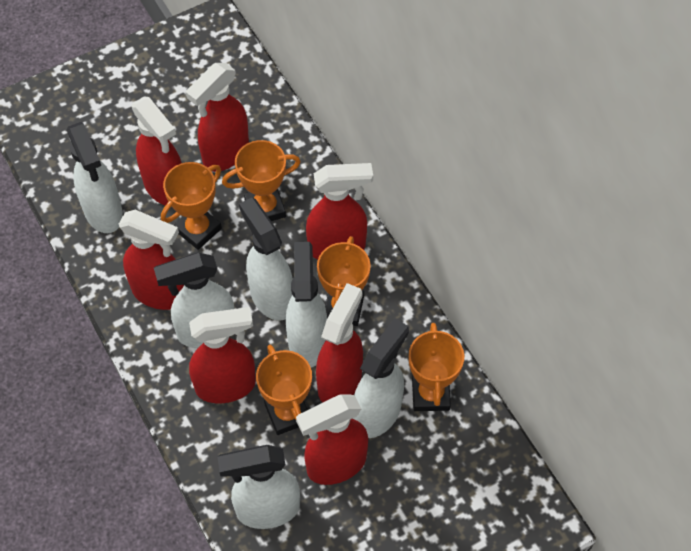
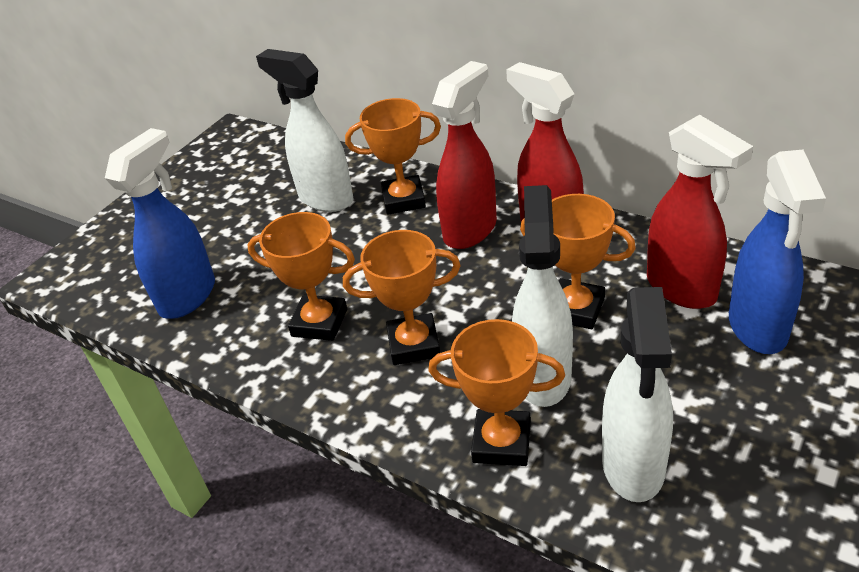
blue spray bottle: 0 -> 2
red spray bottle: 7 -> 3
white spray bottle: 6 -> 3

